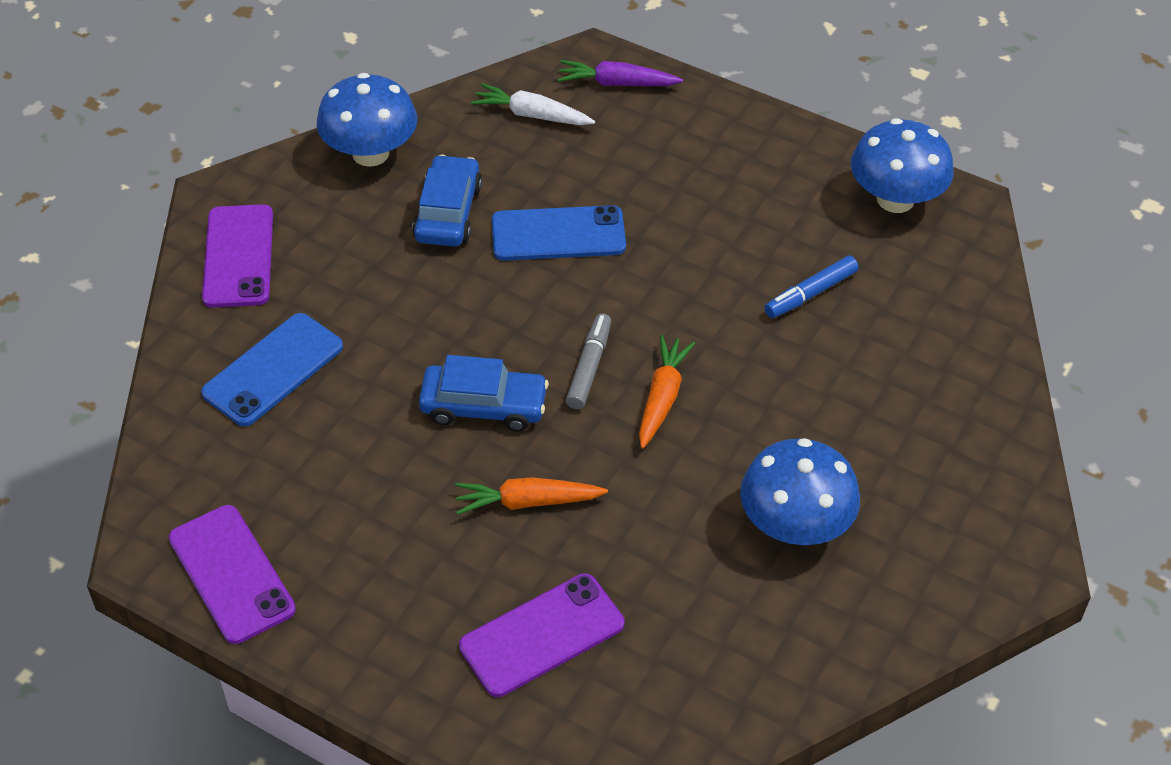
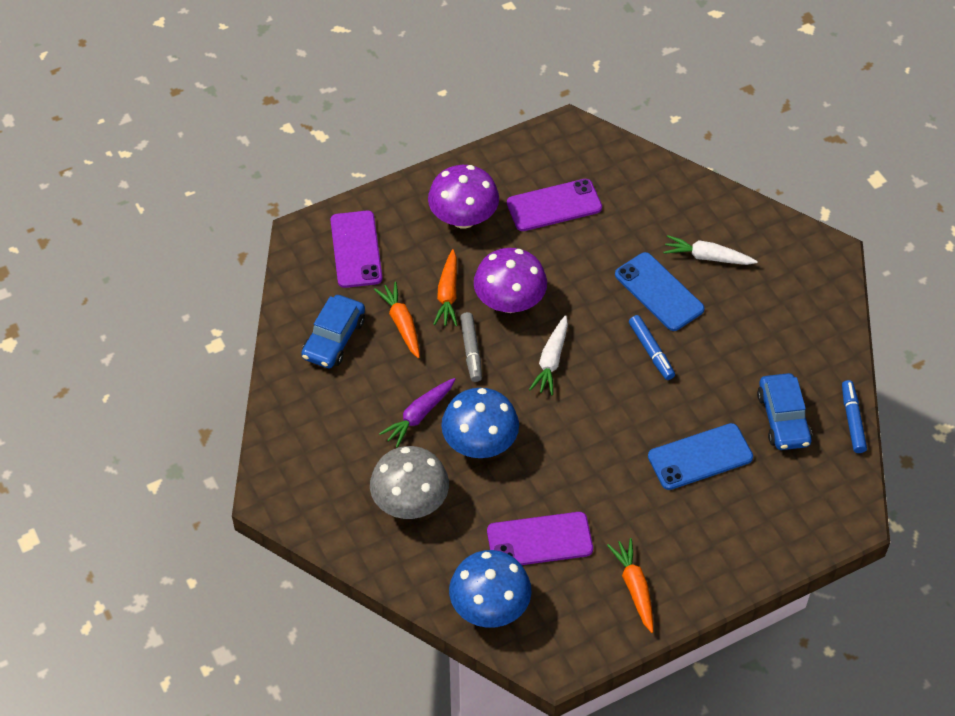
blue marker: 1 -> 2
blue mushroom: 3 -> 2
grey mushroom: 0 -> 1
orange carrot: 2 -> 3
purple mushroom: 0 -> 2
white carrot: 1 -> 2

